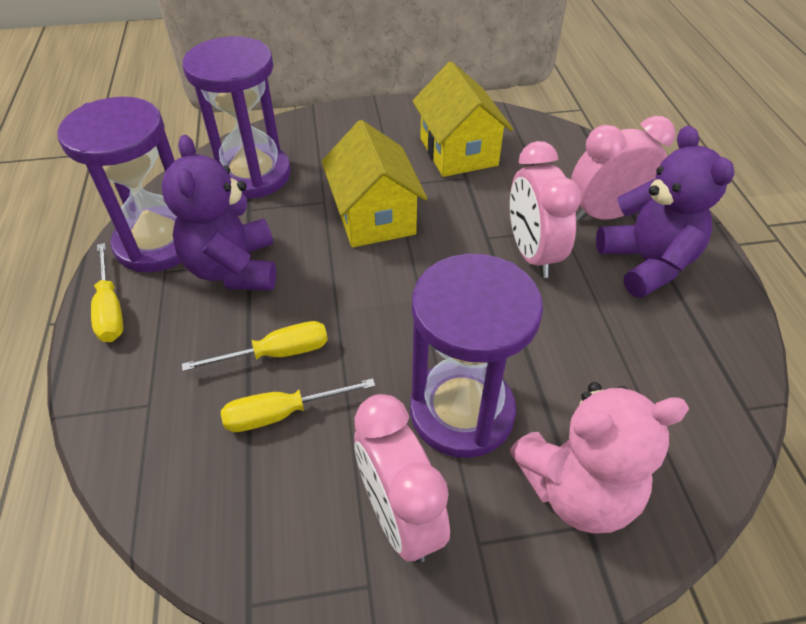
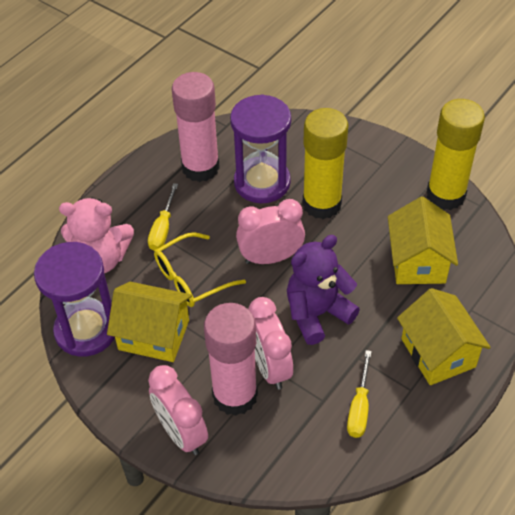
pink glue stick: 0 -> 2
purple hourglass: 3 -> 2
purple teddy bear: 2 -> 1
yellow glasses: 0 -> 1
yellow glue stick: 0 -> 2
yellow house: 2 -> 3
yellow screwdriver: 3 -> 2

